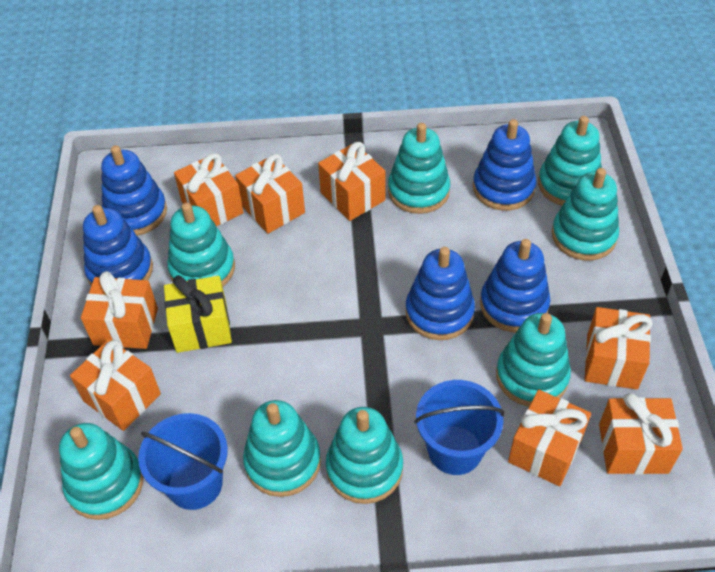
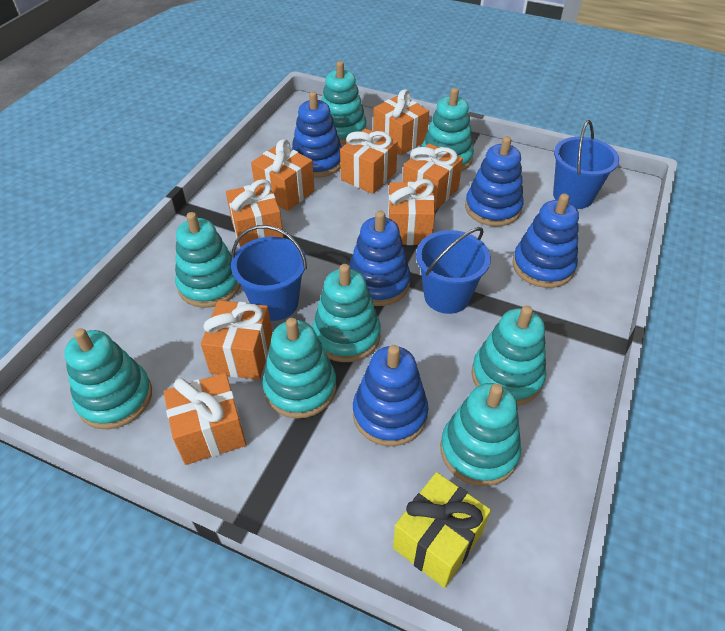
blue bucket: 2 -> 3

